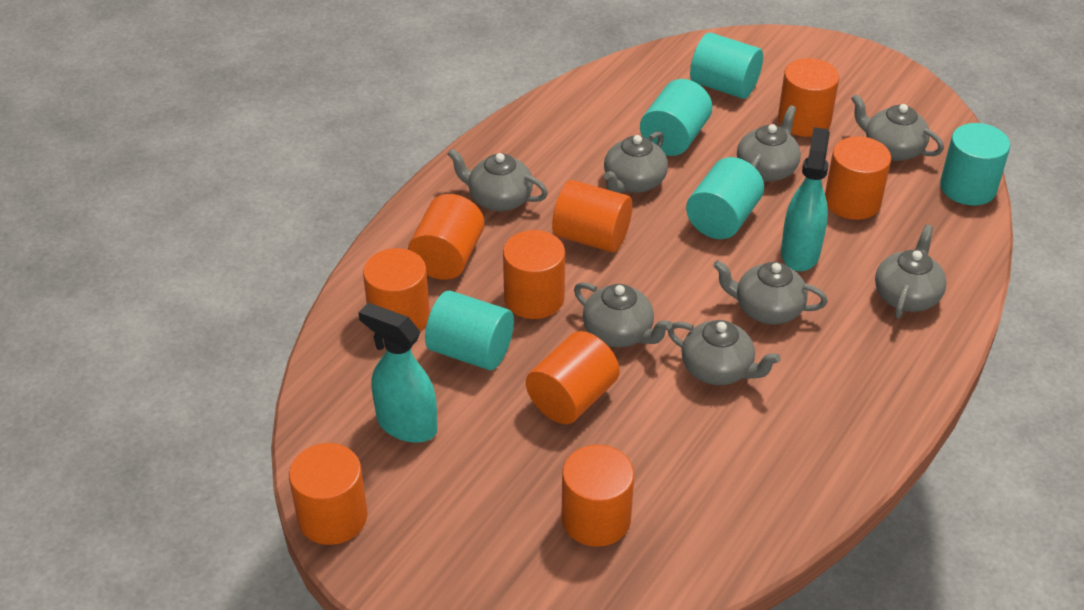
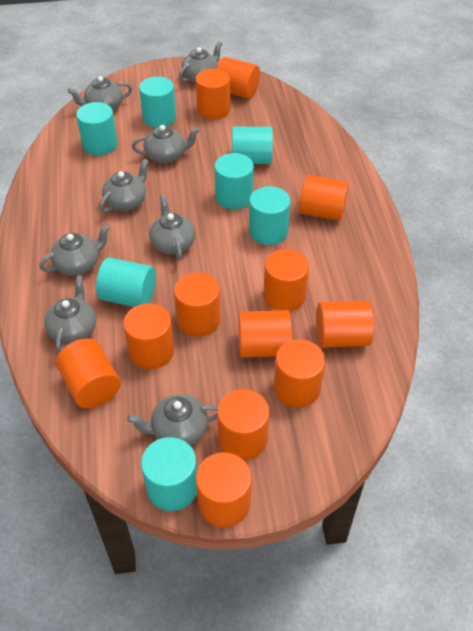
orange cylinder: 9 -> 12
turquoise cylinder: 5 -> 7
turquoise spray bottle: 2 -> 0

